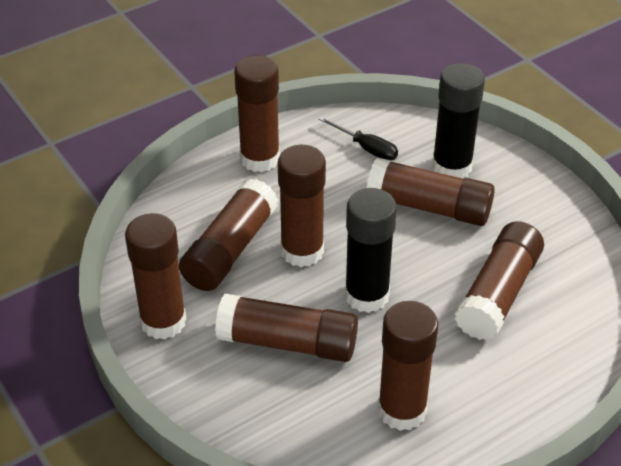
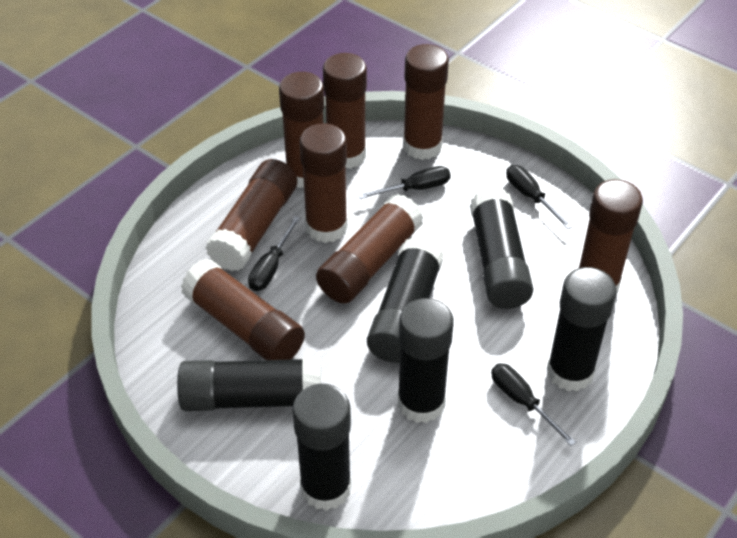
black glue stick: 2 -> 6
black screwdriver: 1 -> 4

